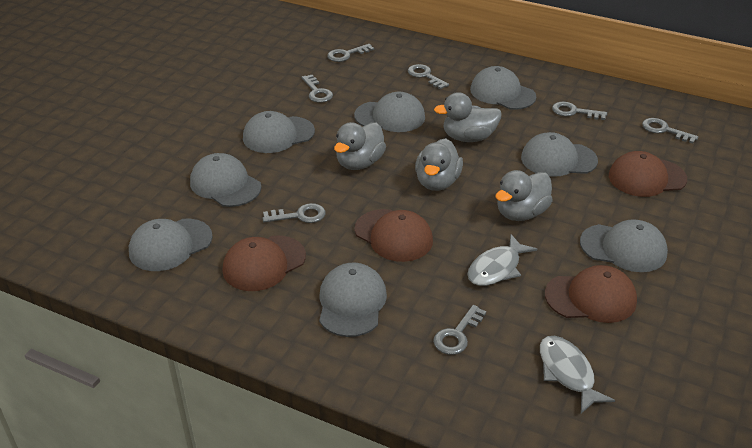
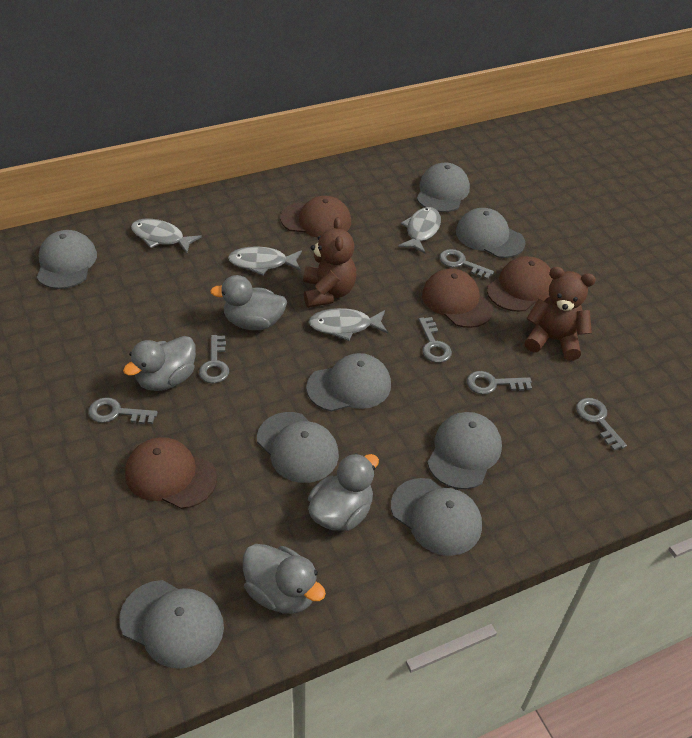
brown teddy bear: 0 -> 2
grey fish: 2 -> 4
grey key: 7 -> 6

